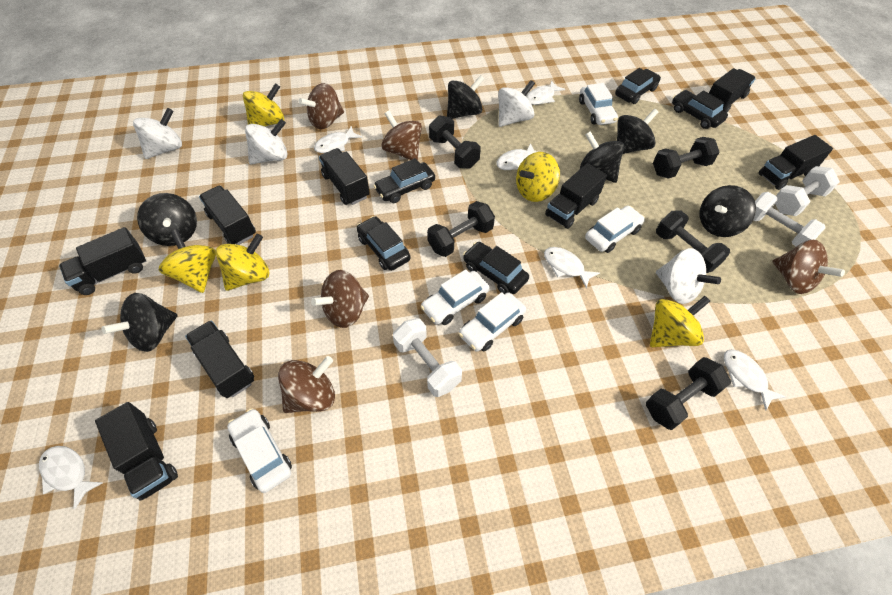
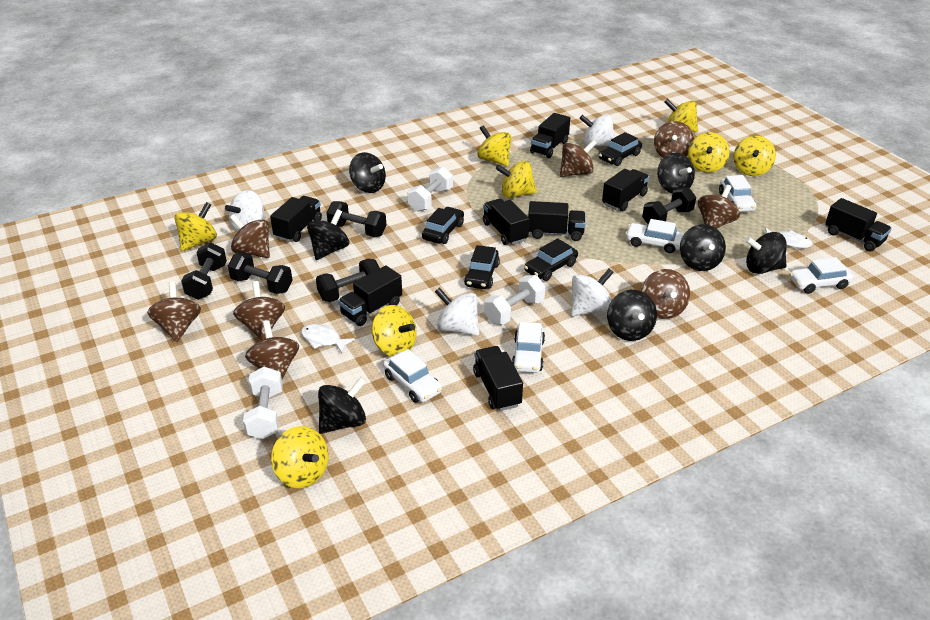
black car: 5 -> 4
black spinning top: 6 -> 7
brown spinning top: 5 -> 8
white fish: 6 -> 2
yellow spinning top: 5 -> 8

